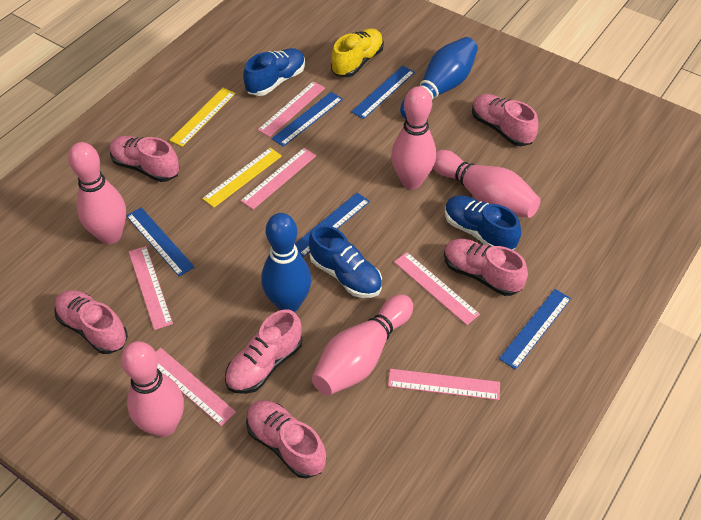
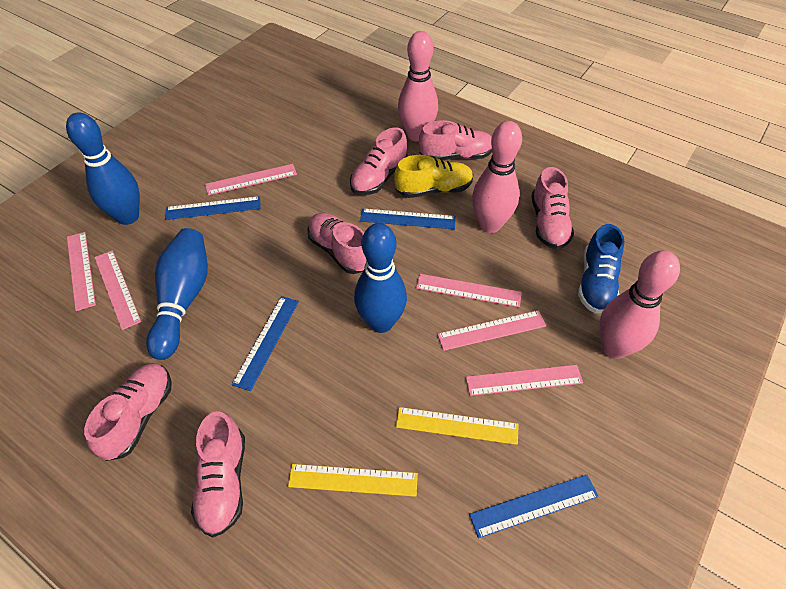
blue bowling pin: 2 -> 3
blue ruler: 5 -> 4
blue shoe: 3 -> 1
pink bowling pin: 5 -> 3

